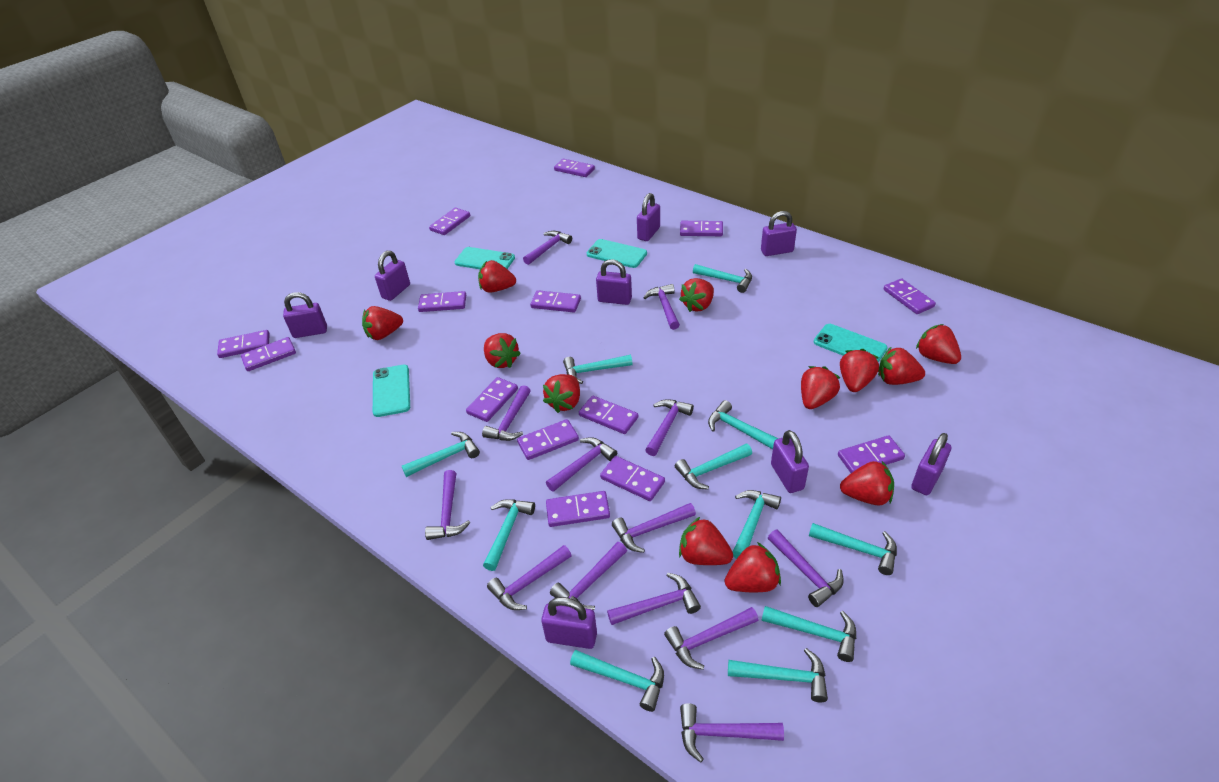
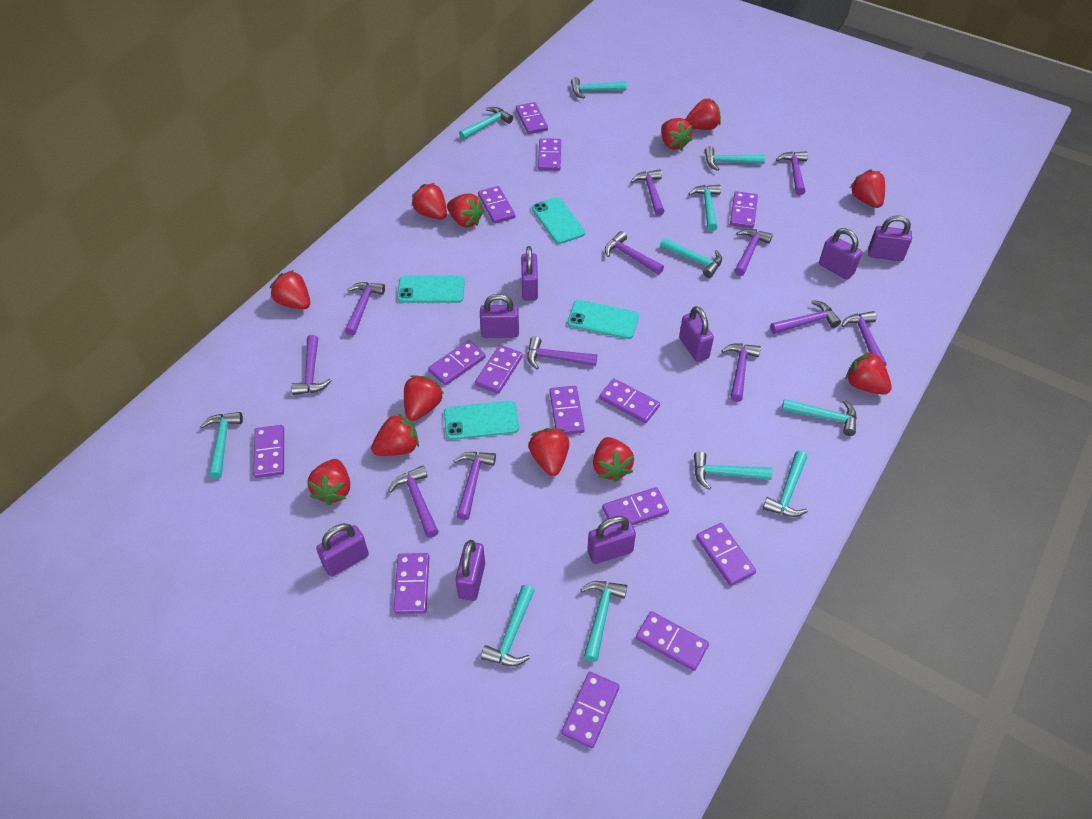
purple hammer: 13 -> 12

